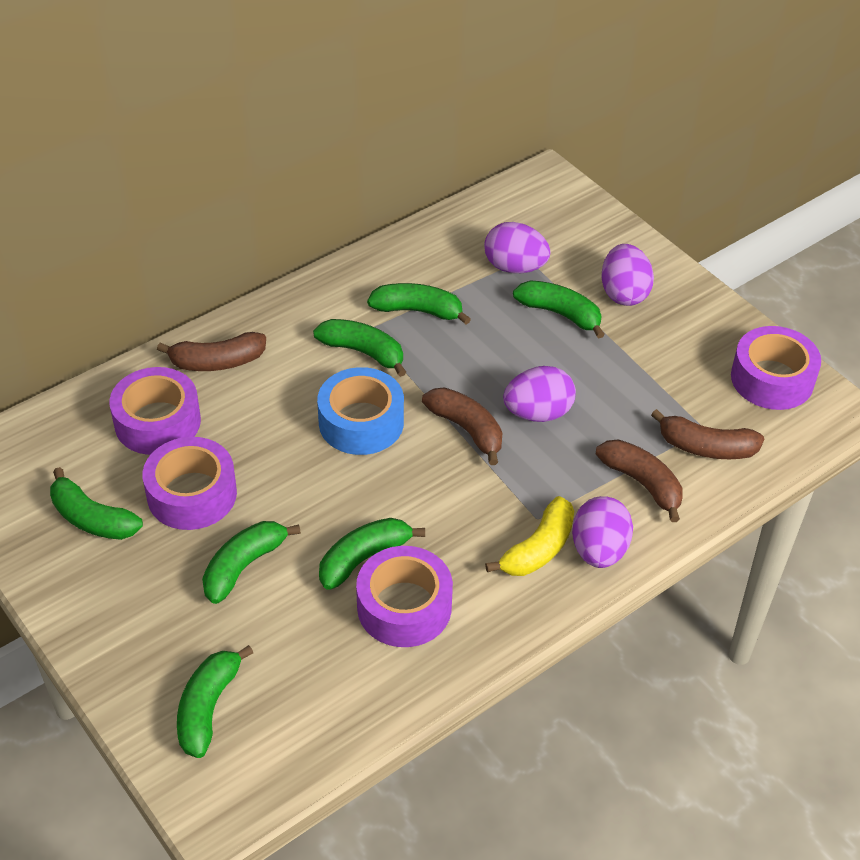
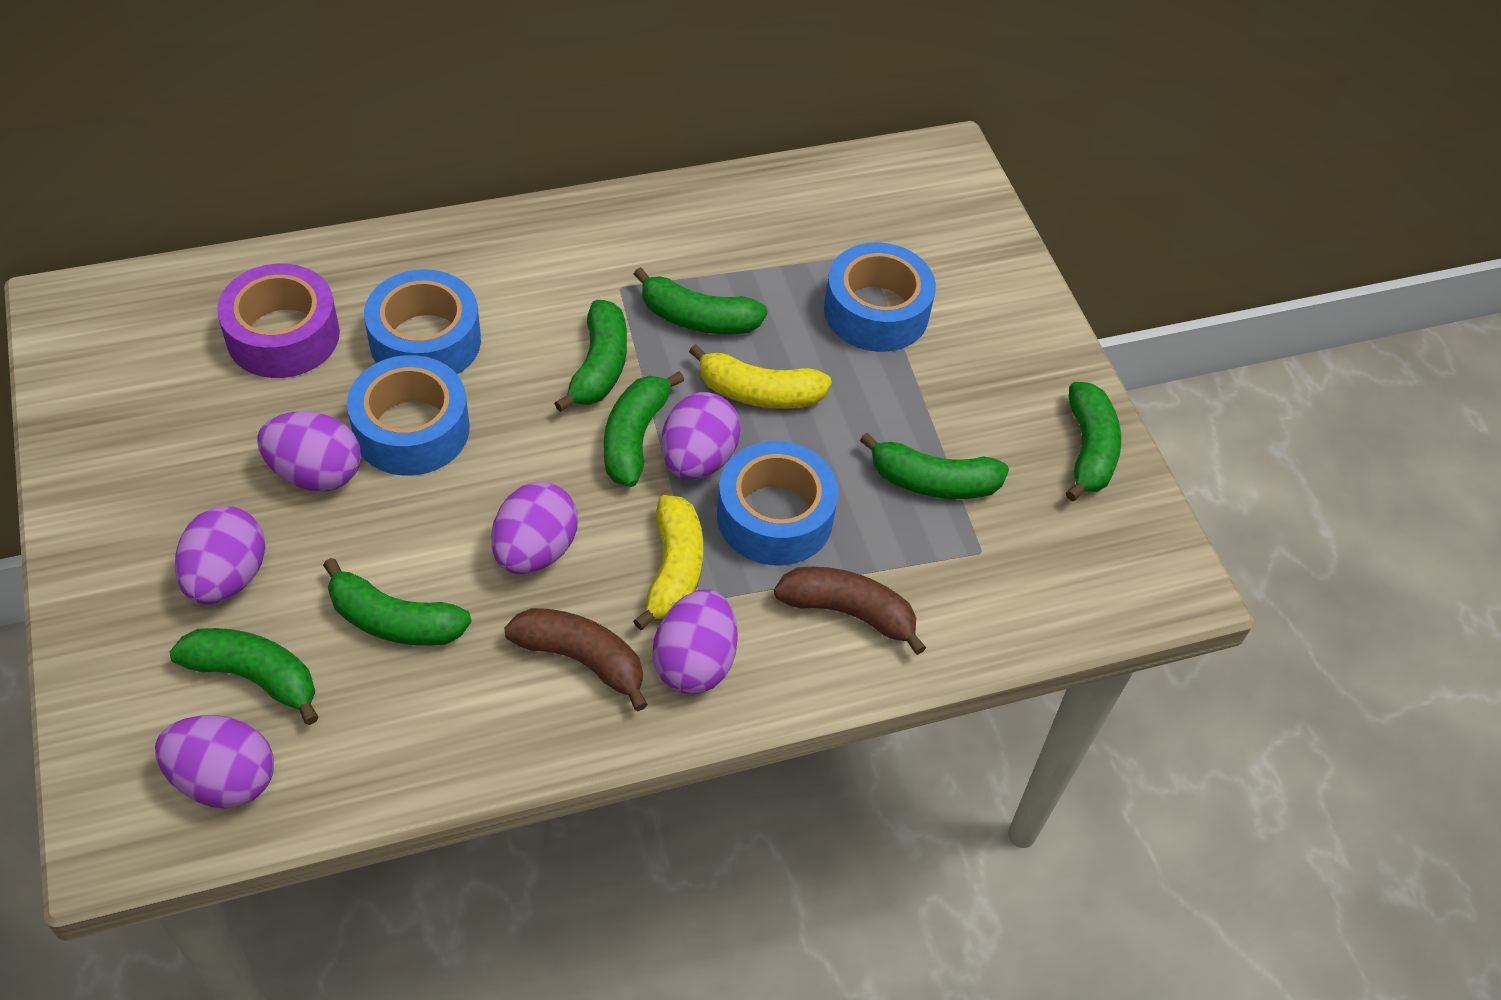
blue tape: 1 -> 4
brown banana: 4 -> 2
purple egg: 4 -> 6
purple tape: 4 -> 1
yellow banana: 1 -> 2

